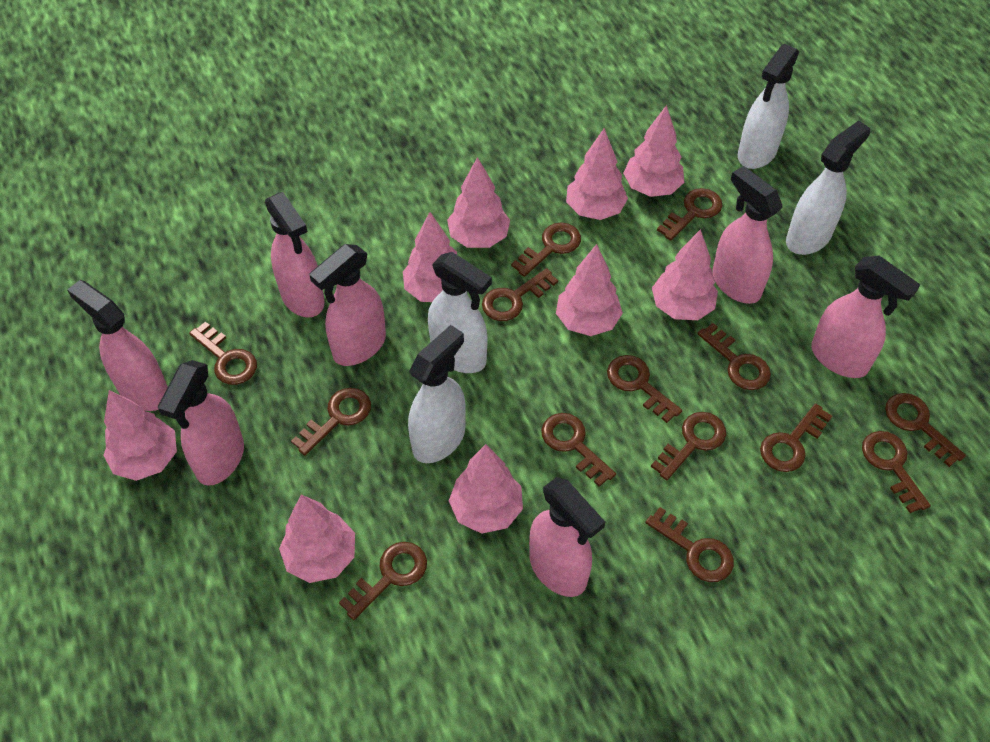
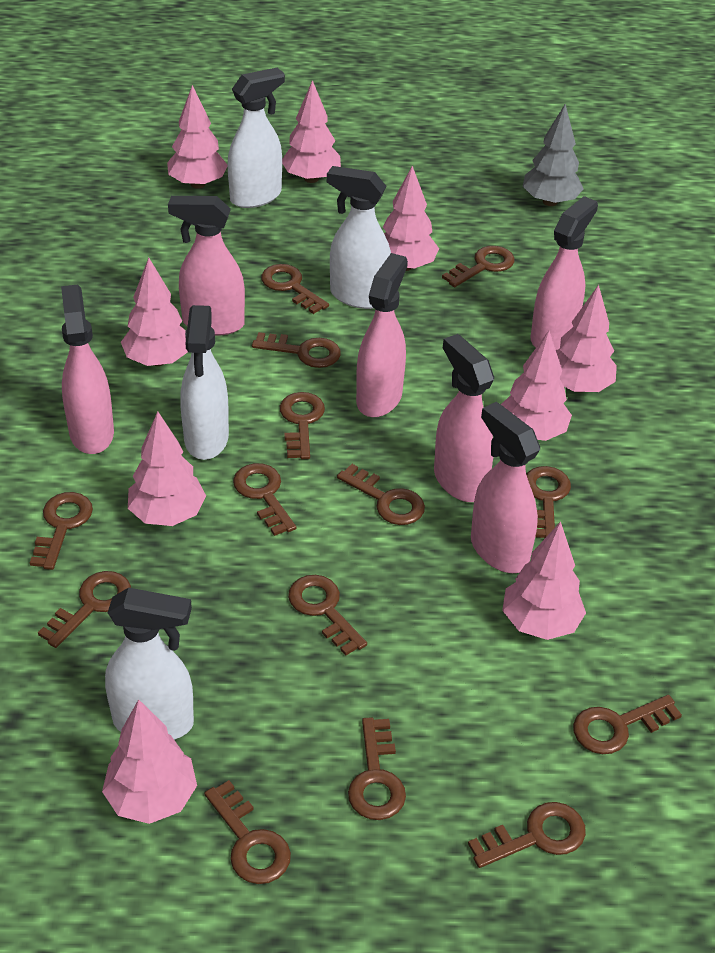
grey tree: 0 -> 1
pink spray bottle: 7 -> 6

